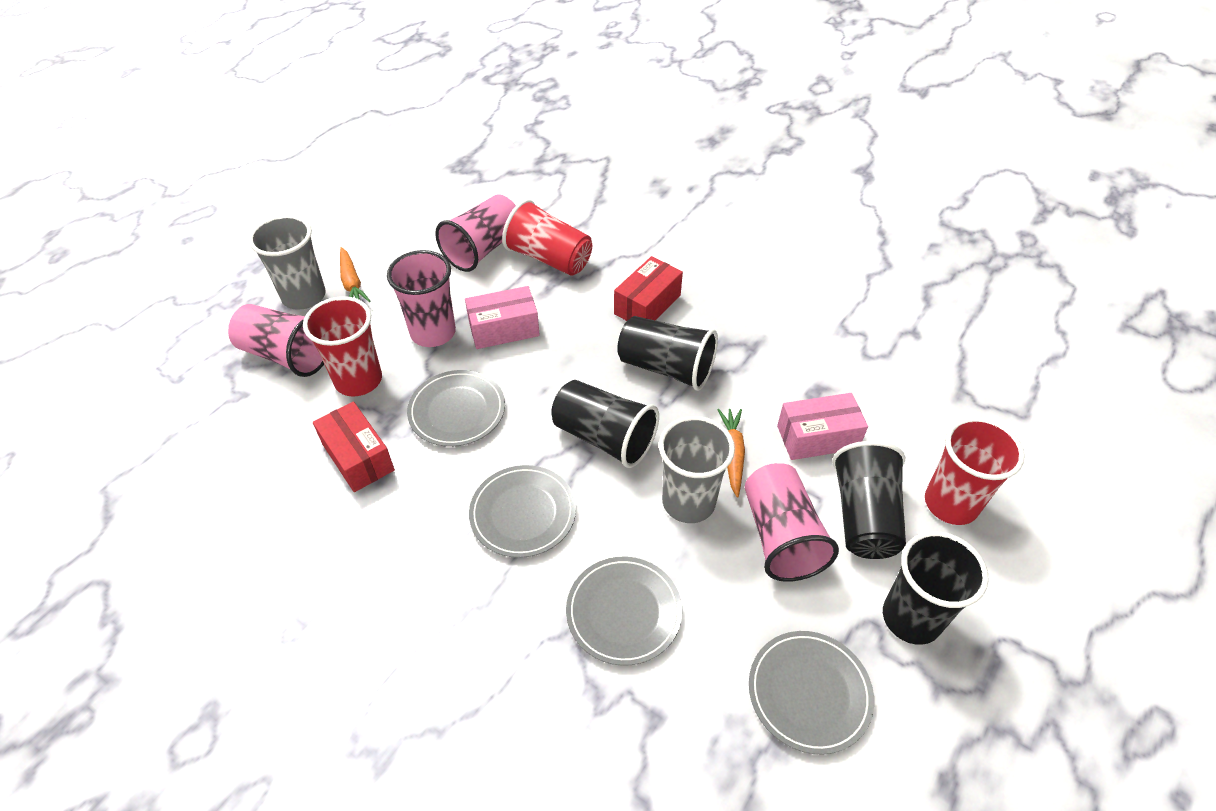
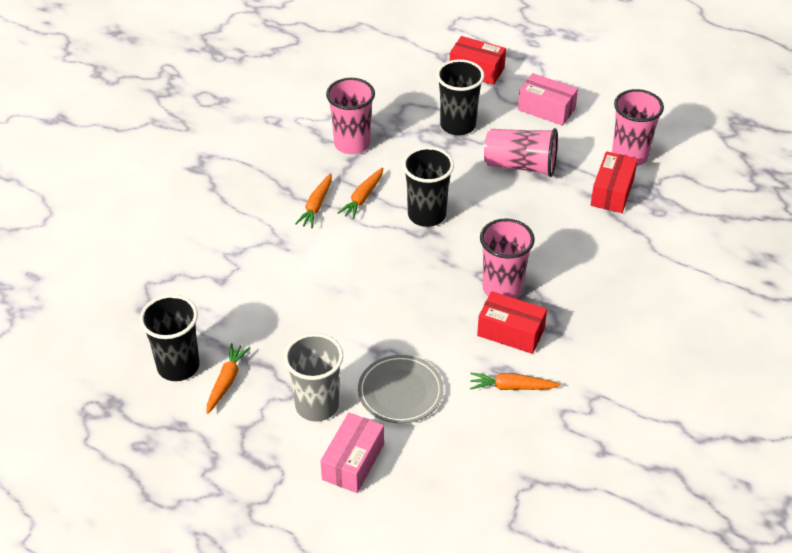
black cup: 4 -> 3
grey cup: 2 -> 1
grey plate: 4 -> 1
orange carrot: 2 -> 4
red box: 2 -> 3
red cup: 3 -> 0

